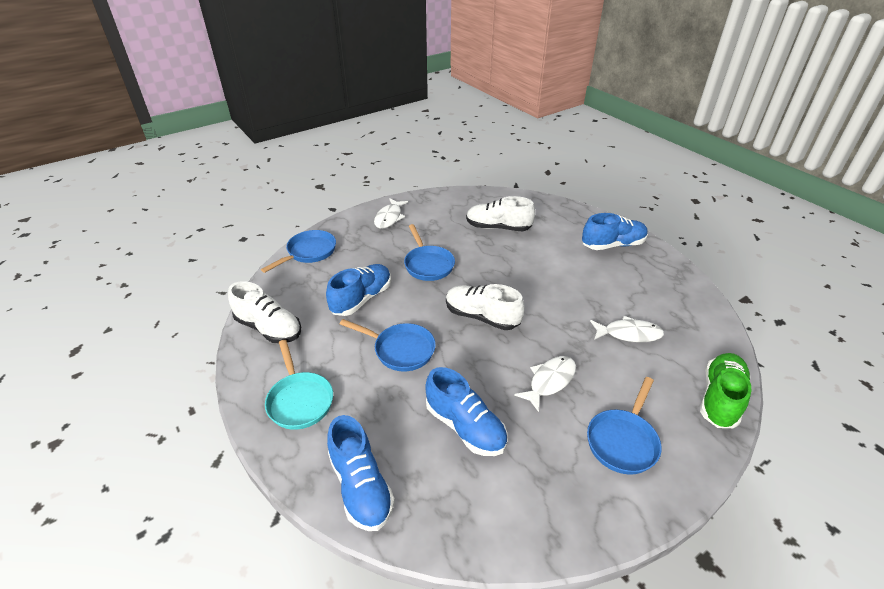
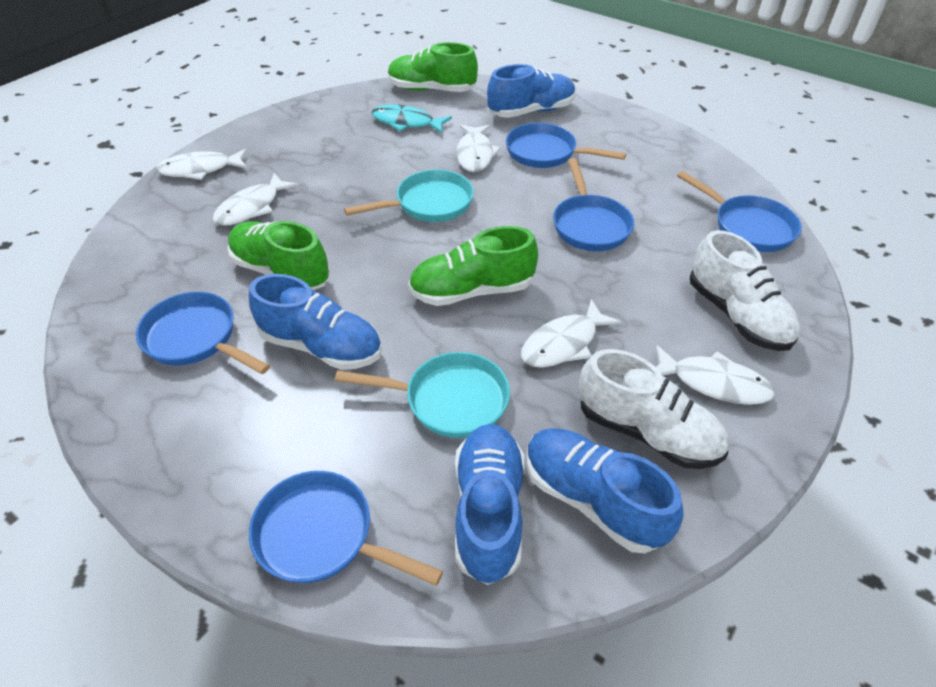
blue pan: 4 -> 5
green shoe: 1 -> 3
turquoise fish: 0 -> 1
turquoise pan: 1 -> 2
white fish: 3 -> 5
white shoe: 3 -> 2

